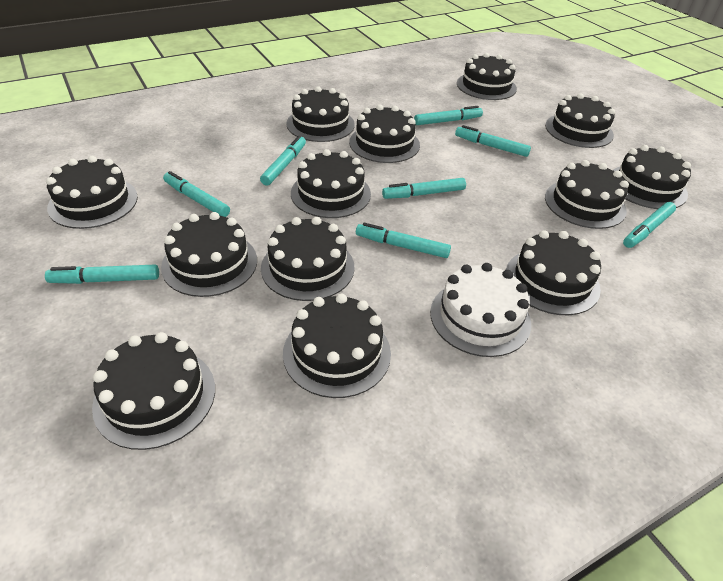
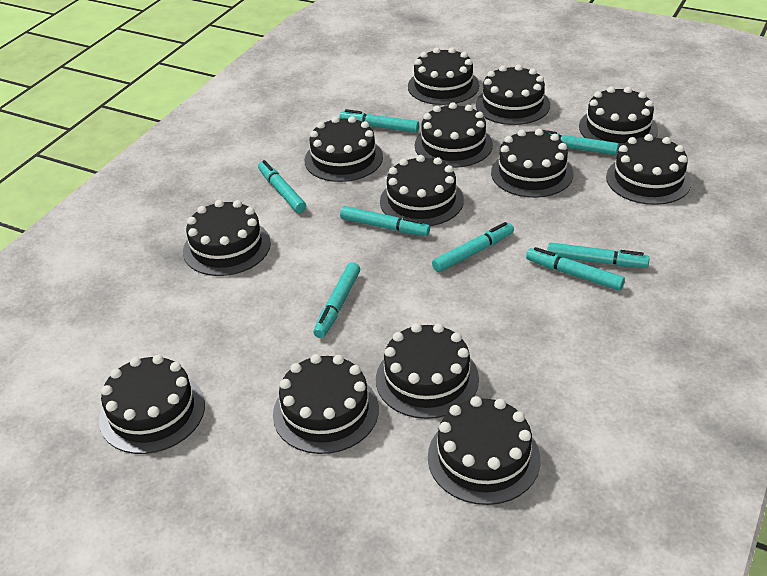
white cake: 1 -> 0

